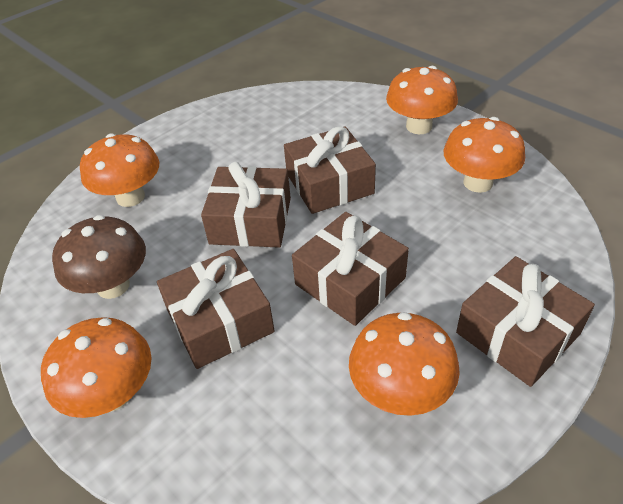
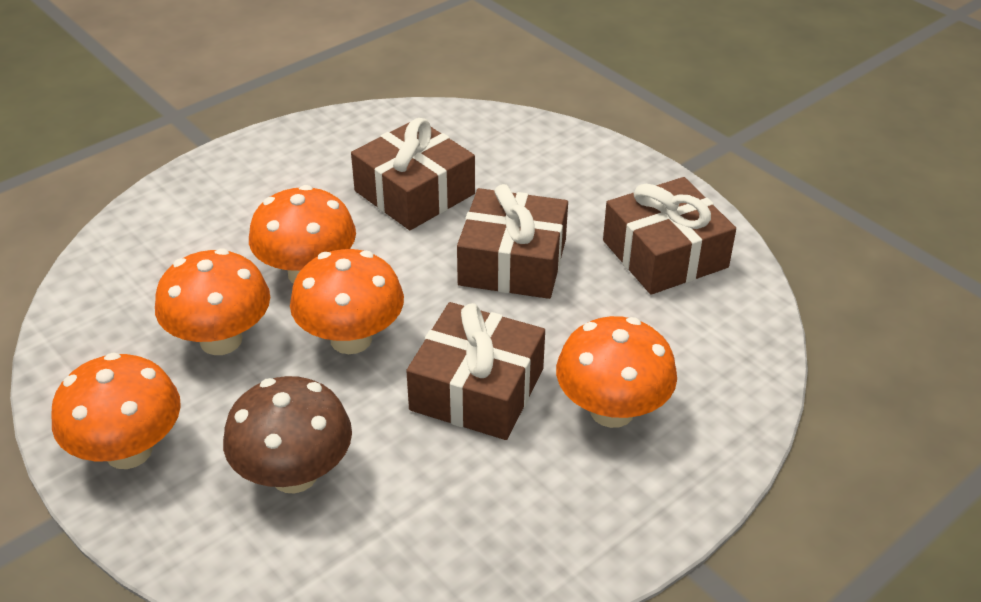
brown gift: 5 -> 4

